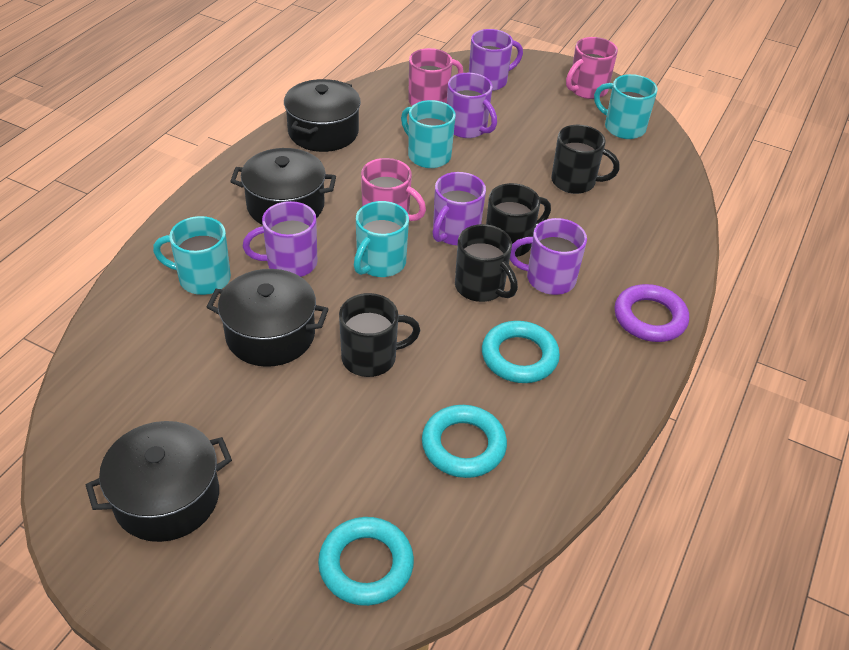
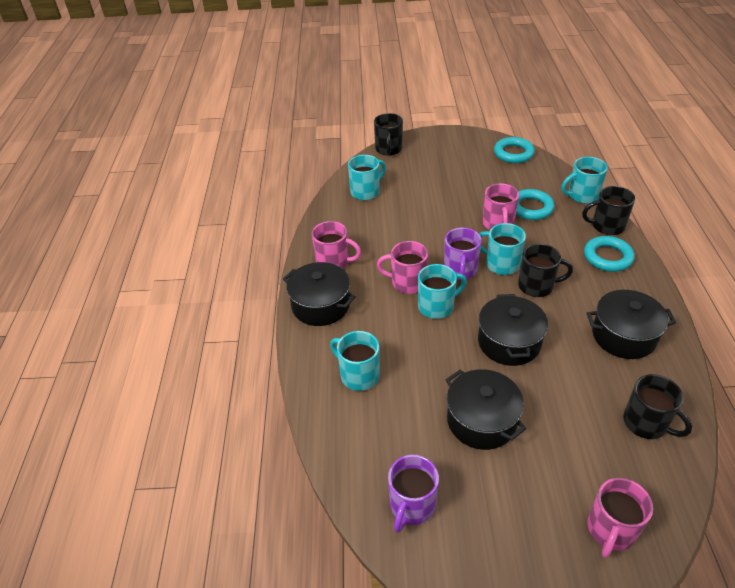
pink mug: 3 -> 4
purple mug: 5 -> 2
purple ring: 1 -> 0
turquoise mug: 4 -> 5

